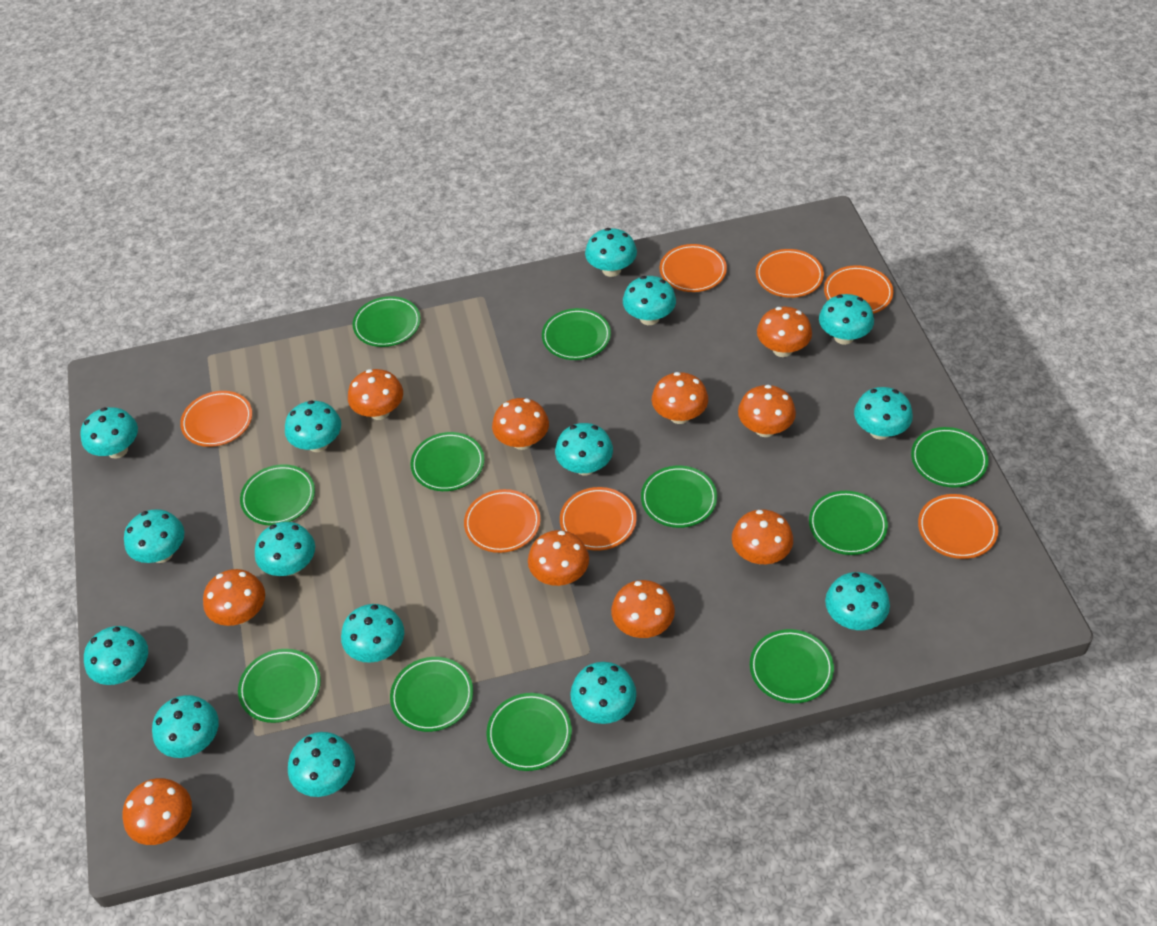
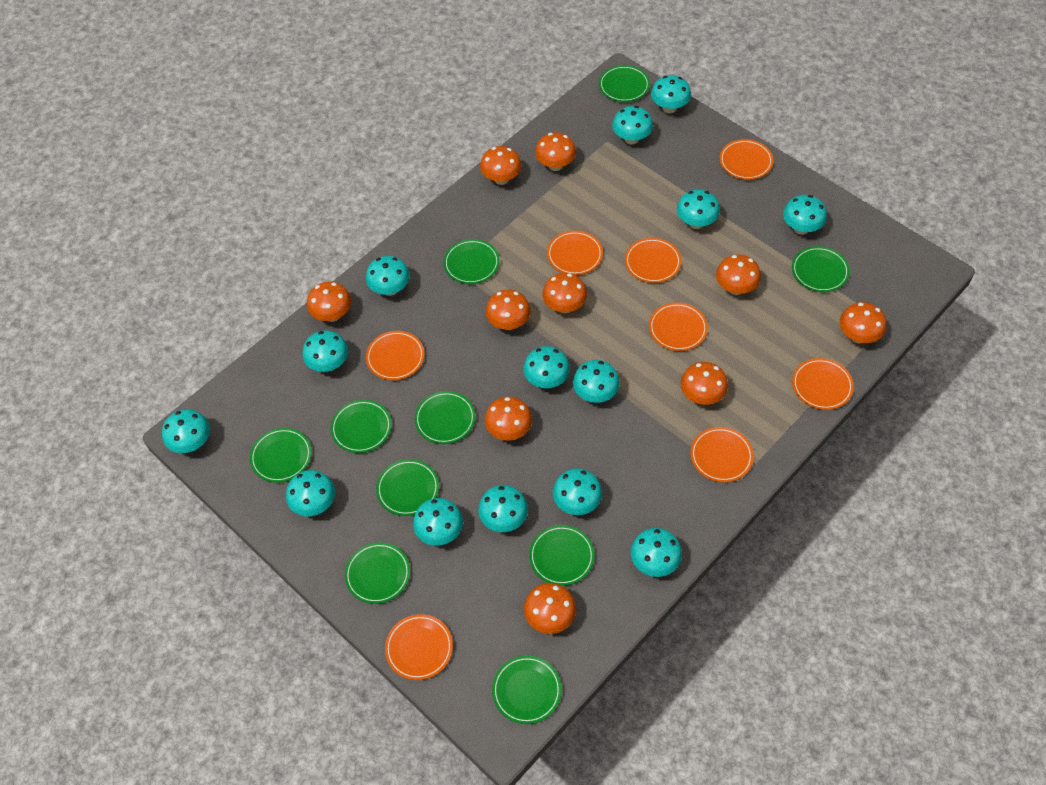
green plate: 11 -> 10
orange plate: 7 -> 8
turquoise mushroom: 15 -> 14

